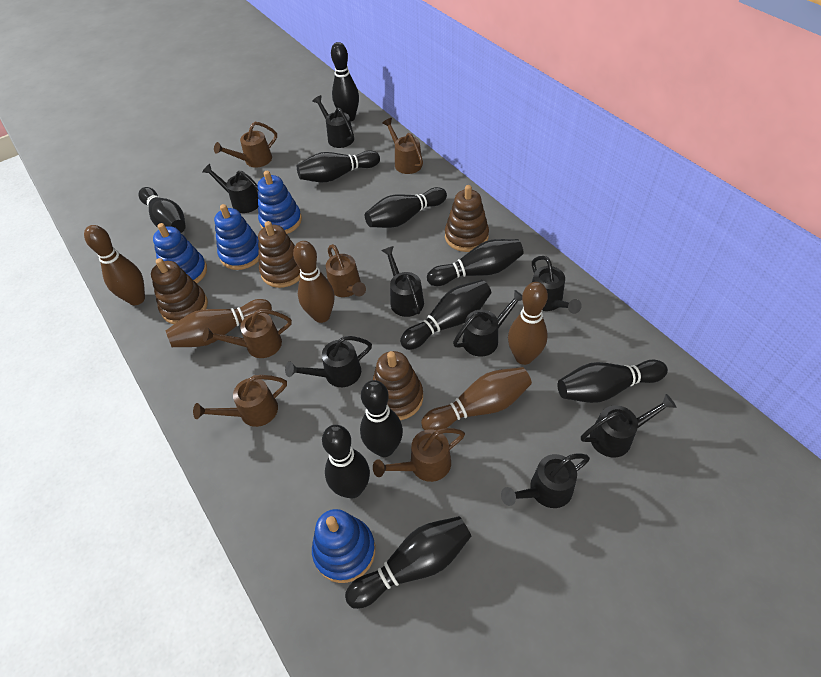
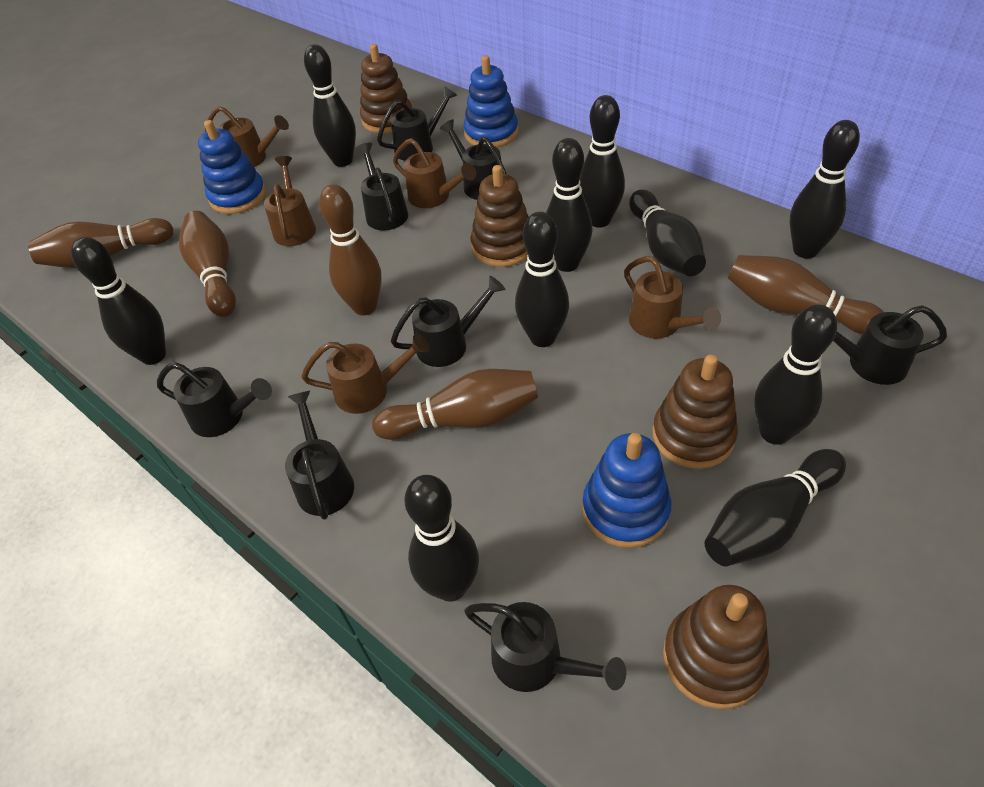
blue stacking toy: 4 -> 3
brown watering can: 6 -> 5

